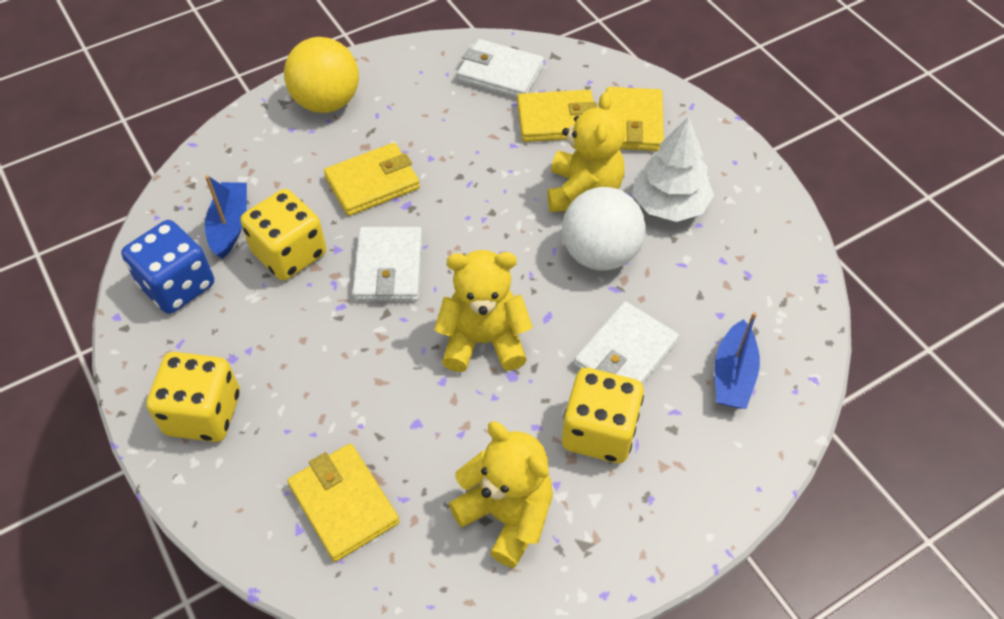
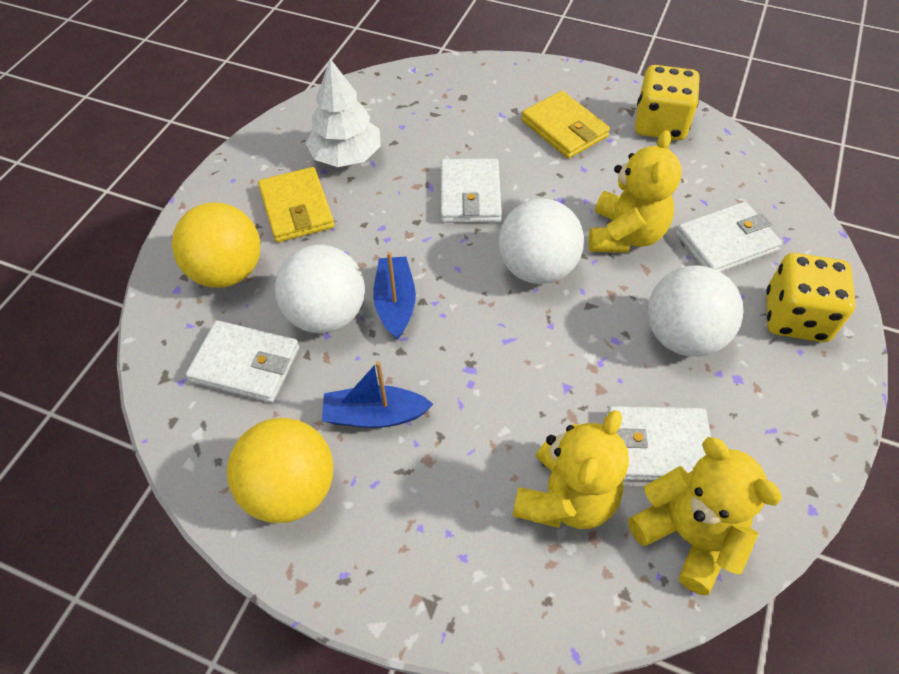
blue dice: 1 -> 0
white ball: 1 -> 3
white wallet: 3 -> 4
yellow ball: 1 -> 2
yellow dice: 3 -> 2
yellow wallet: 4 -> 2

